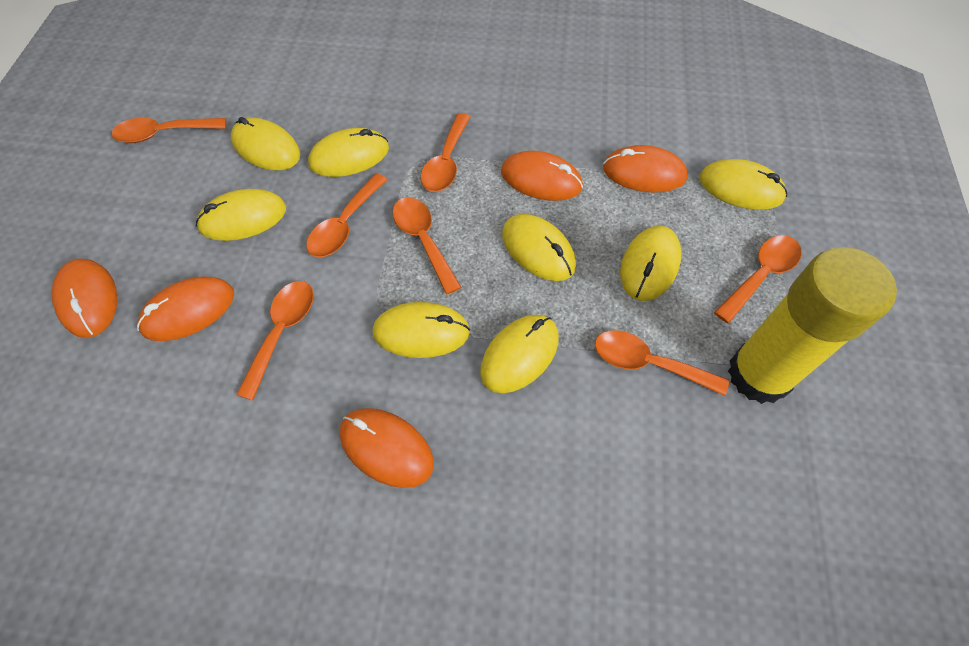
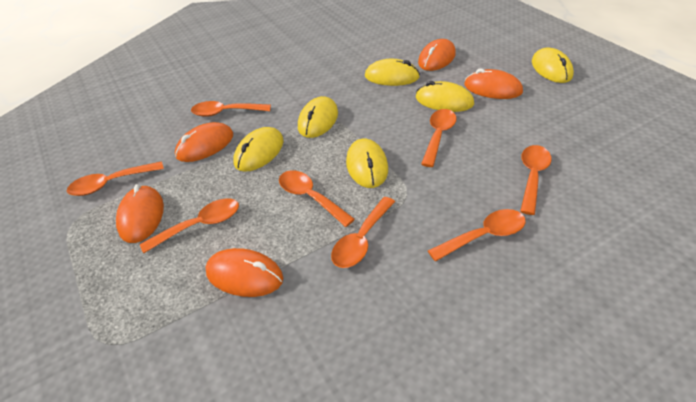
orange spoon: 7 -> 8
yellow glue stick: 1 -> 0
yellow mouse: 8 -> 6

